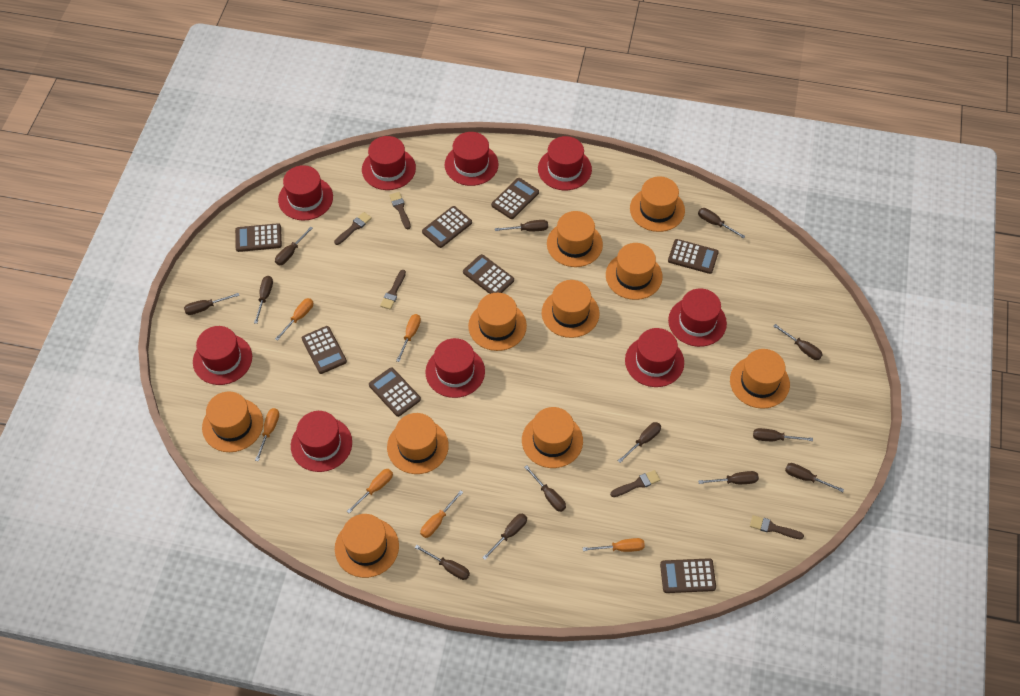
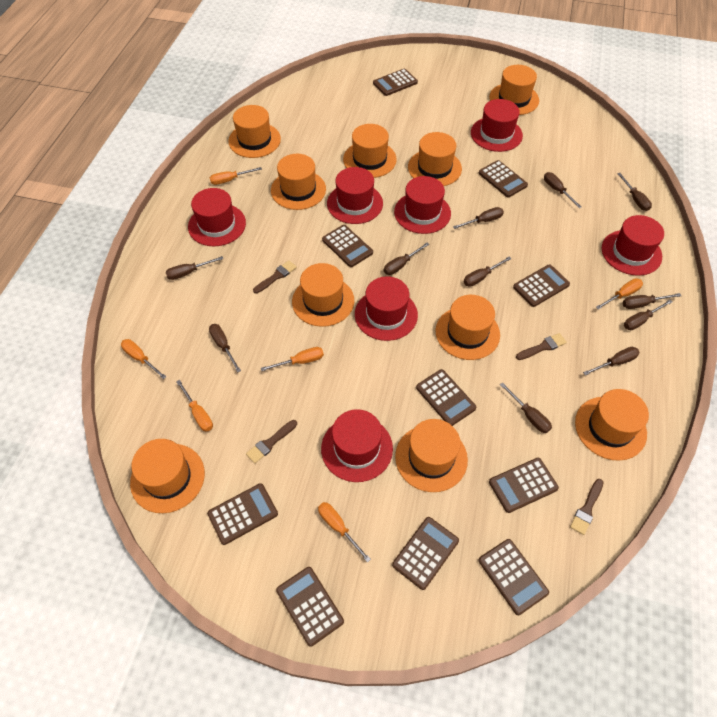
brown brush: 5 -> 4
brown calculator: 8 -> 10
brown screwdriver: 13 -> 11
red hat: 9 -> 7

